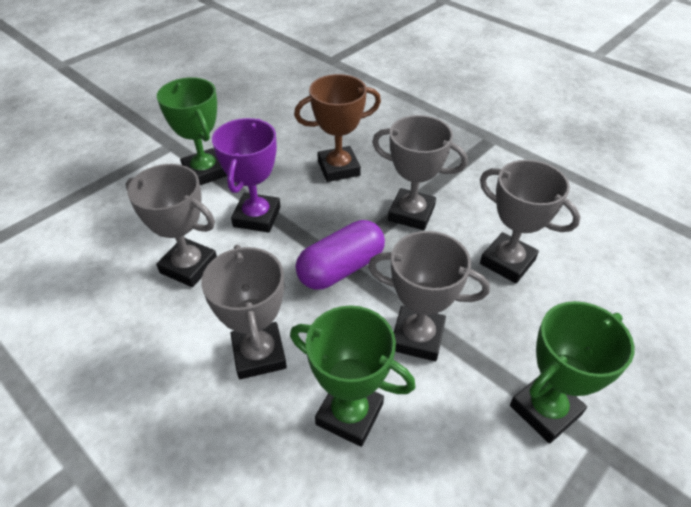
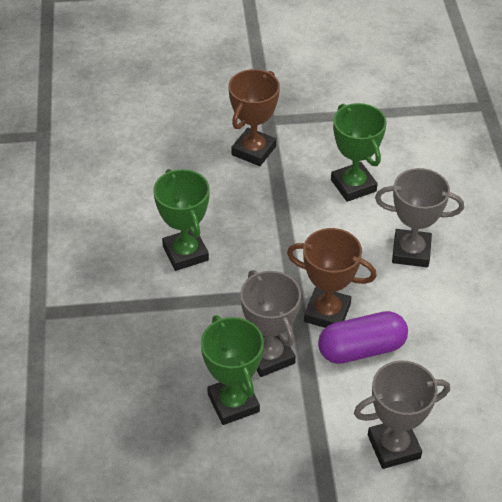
brown trophy: 1 -> 2
grey trophy: 5 -> 3
purple trophy: 1 -> 0

